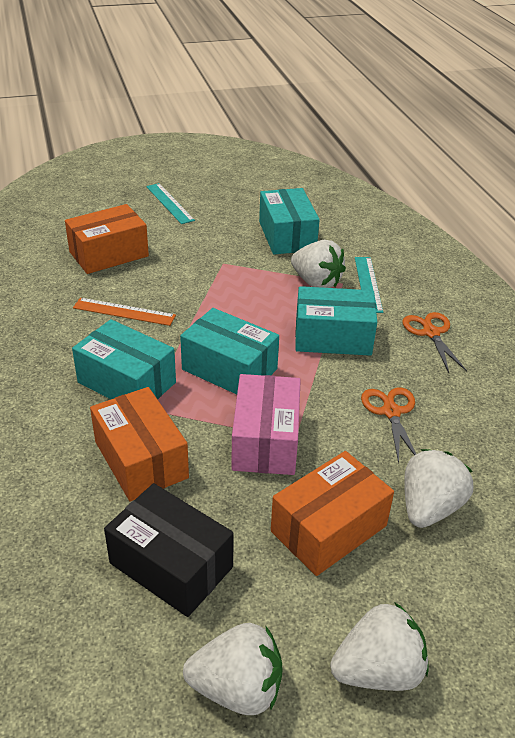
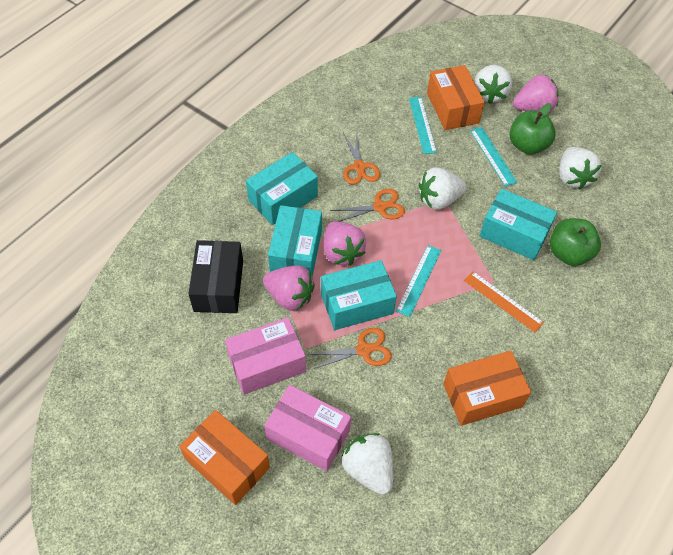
green apple: 0 -> 2
orange scissors: 2 -> 3
pink box: 1 -> 2
pink strawberry: 0 -> 3
turquoise ruler: 2 -> 3

